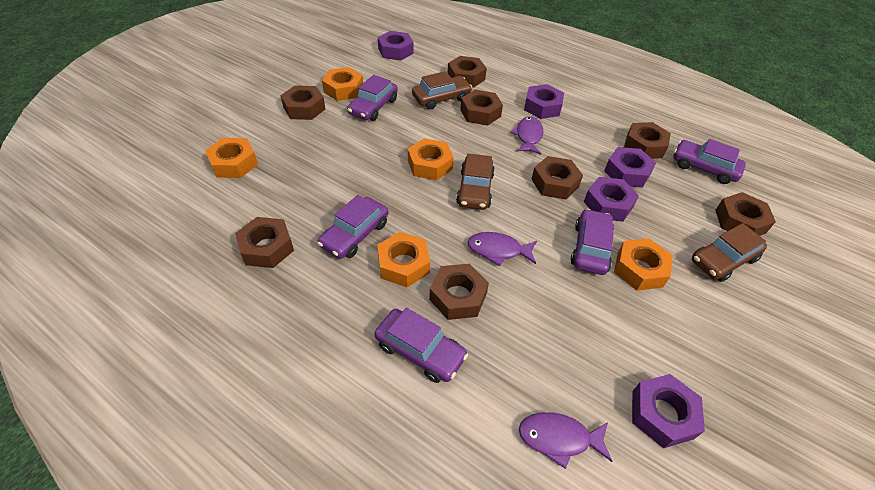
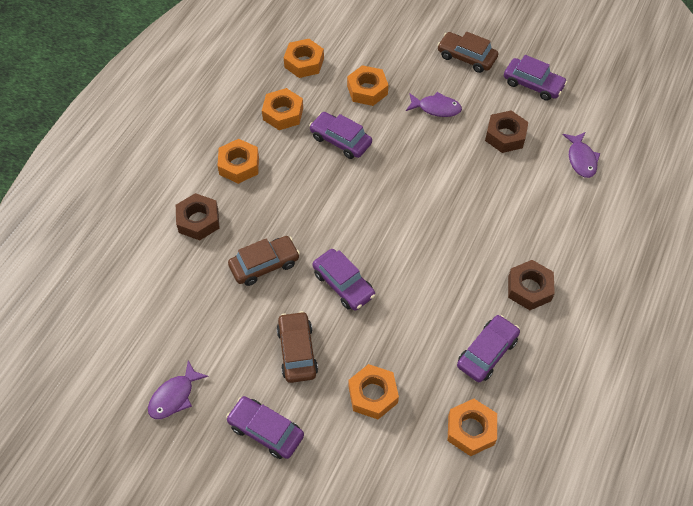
brown nut: 8 -> 3
orange nut: 5 -> 6
purple nut: 5 -> 0

